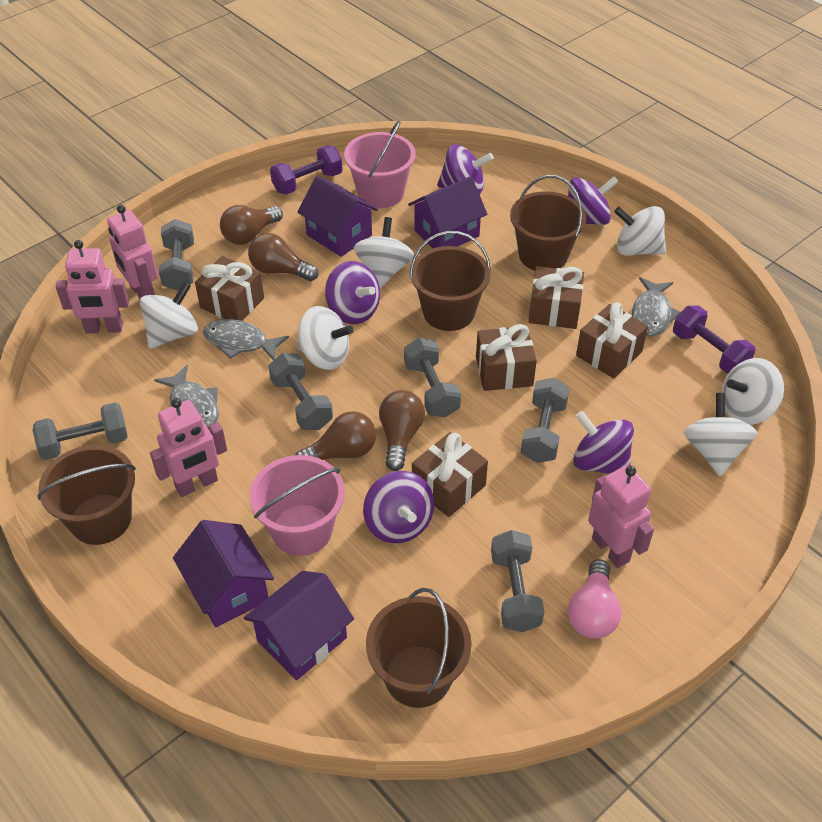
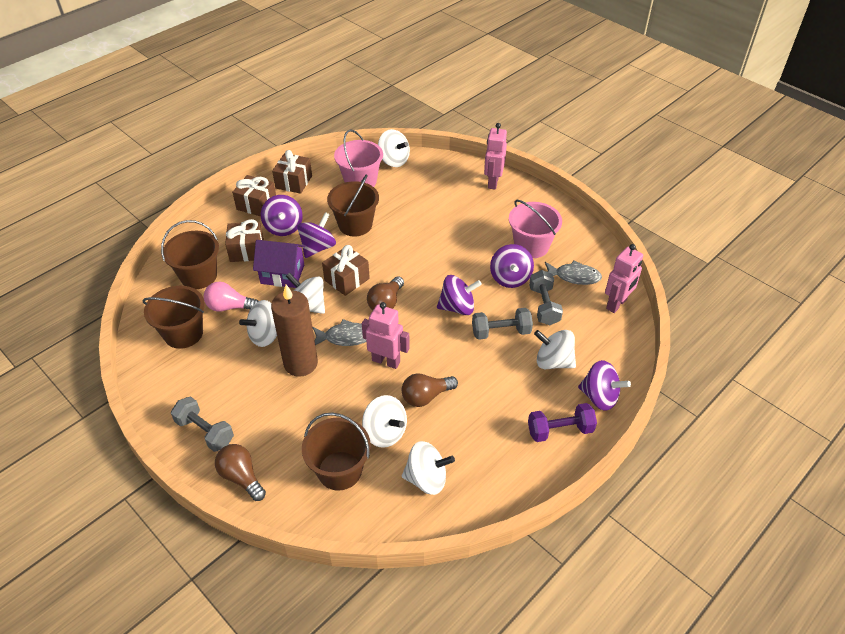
brown candle: 0 -> 1
brown gift: 5 -> 4
brown light bulb: 4 -> 3
grey dumbbell: 6 -> 3
grey fish: 3 -> 2
pink robot: 4 -> 3
purple dumbbell: 2 -> 1
purple house: 4 -> 1

